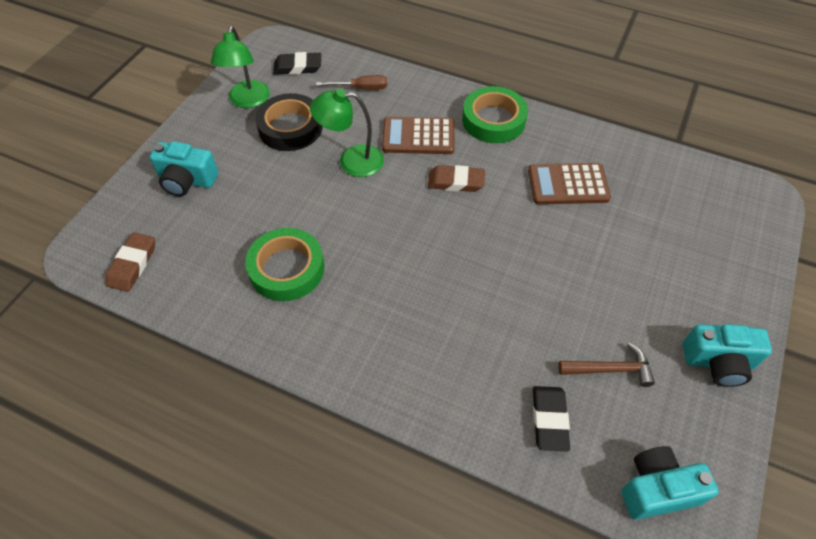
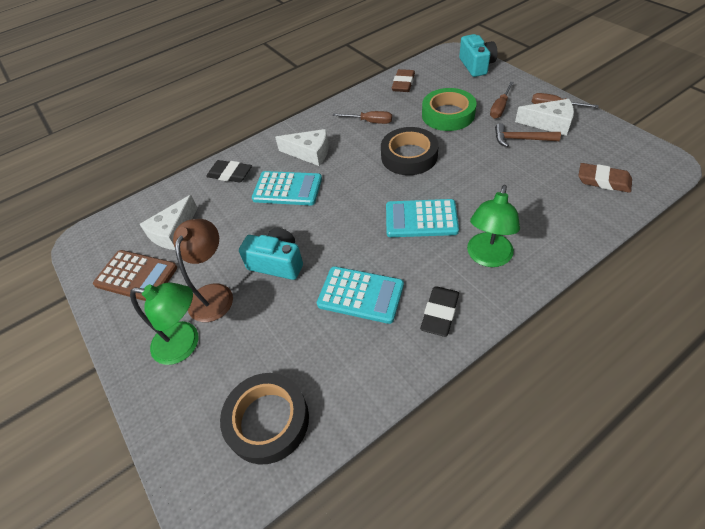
black tape: 1 -> 2
brown calculator: 2 -> 1
brown lamp: 0 -> 1
brown screwdriver: 1 -> 3
green tape: 2 -> 1
turquoise calculator: 0 -> 3
turquoise camera: 3 -> 2
white cheese: 0 -> 3

